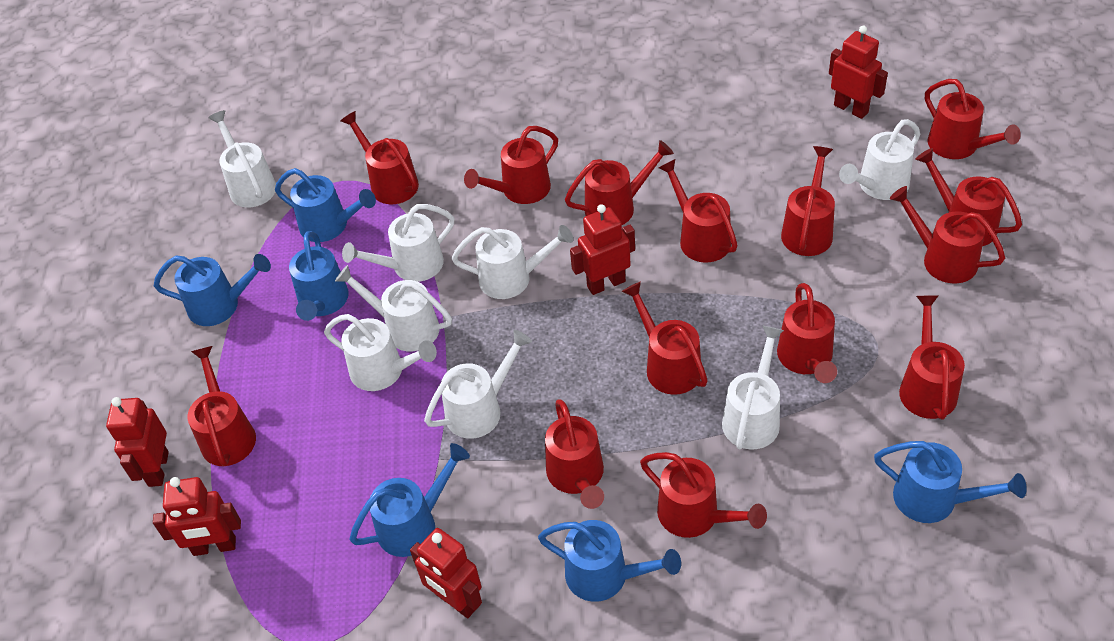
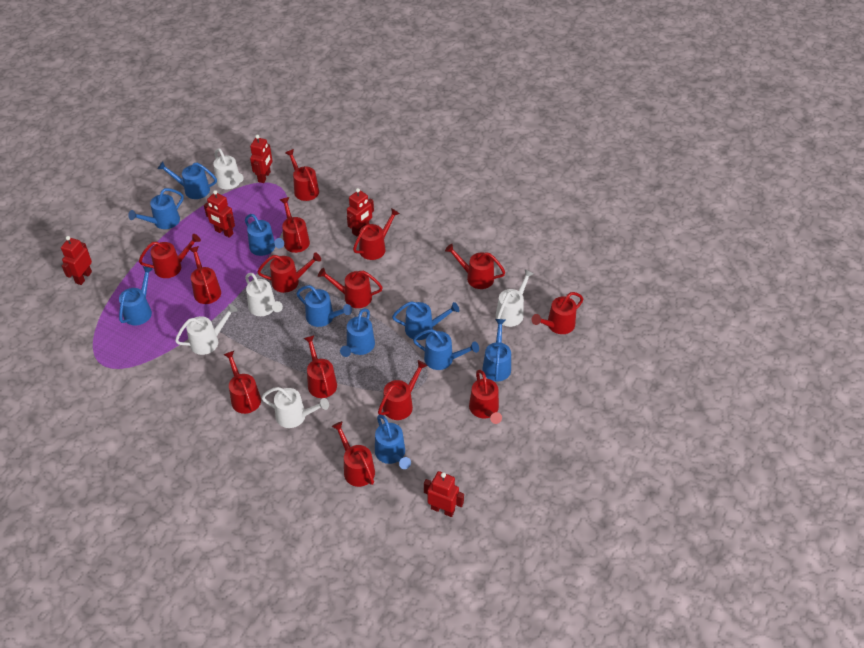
blue watering can: 6 -> 10
white watering can: 8 -> 5

